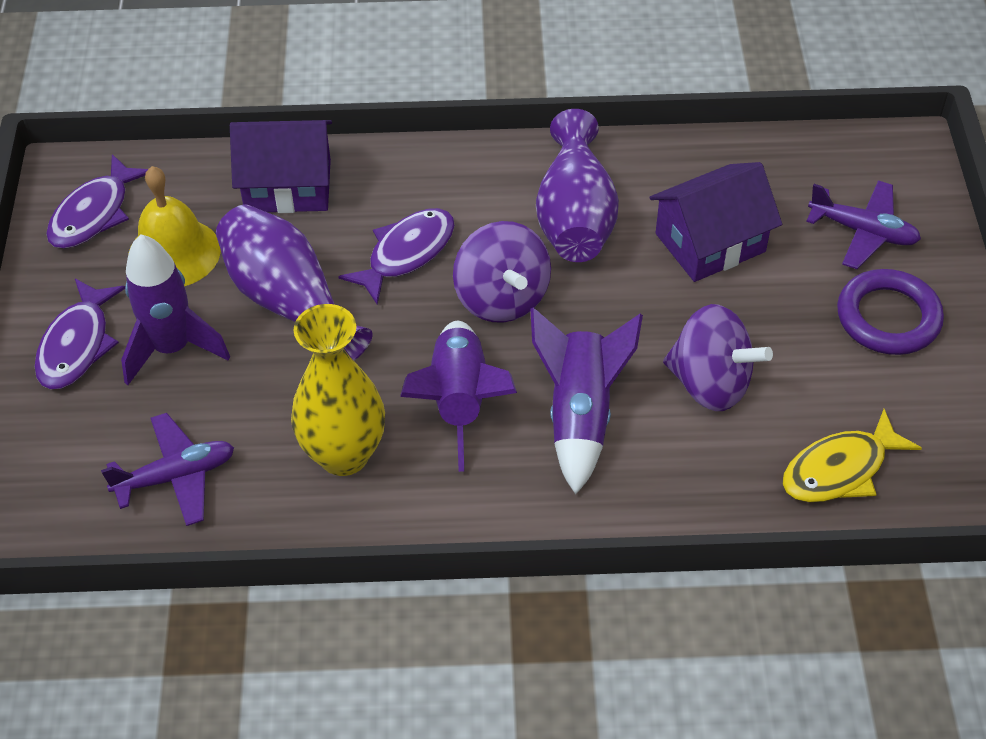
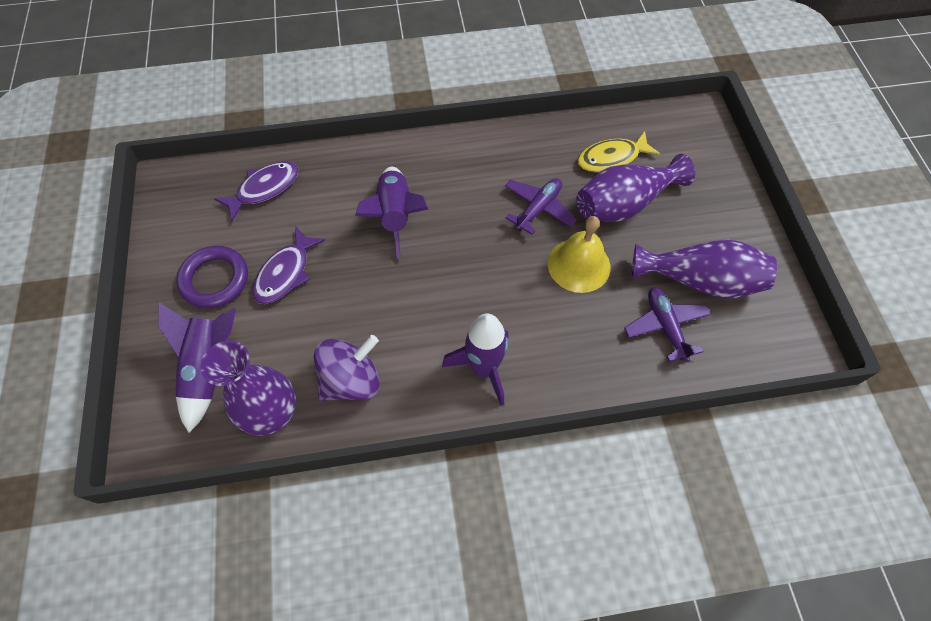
purple fish: 3 -> 2
purple house: 2 -> 0
purple spinning top: 2 -> 1
purple vase: 2 -> 3
yellow vase: 1 -> 0

